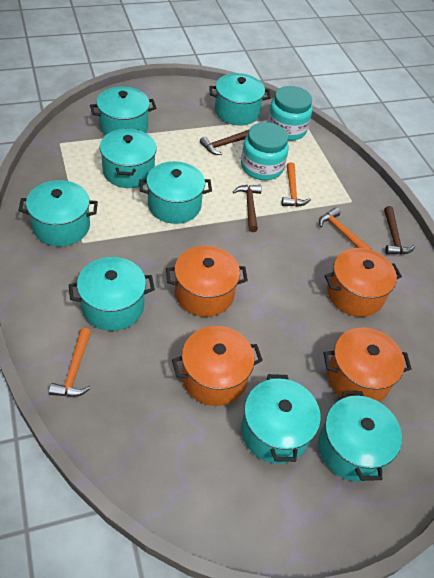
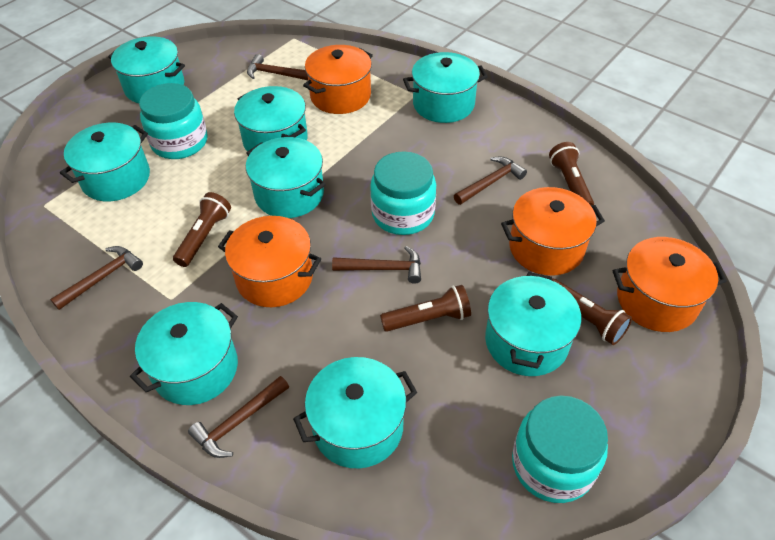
brown flashlight: 0 -> 4
brown hammer: 3 -> 5
orange hammer: 3 -> 0
turquoise jar: 2 -> 3

